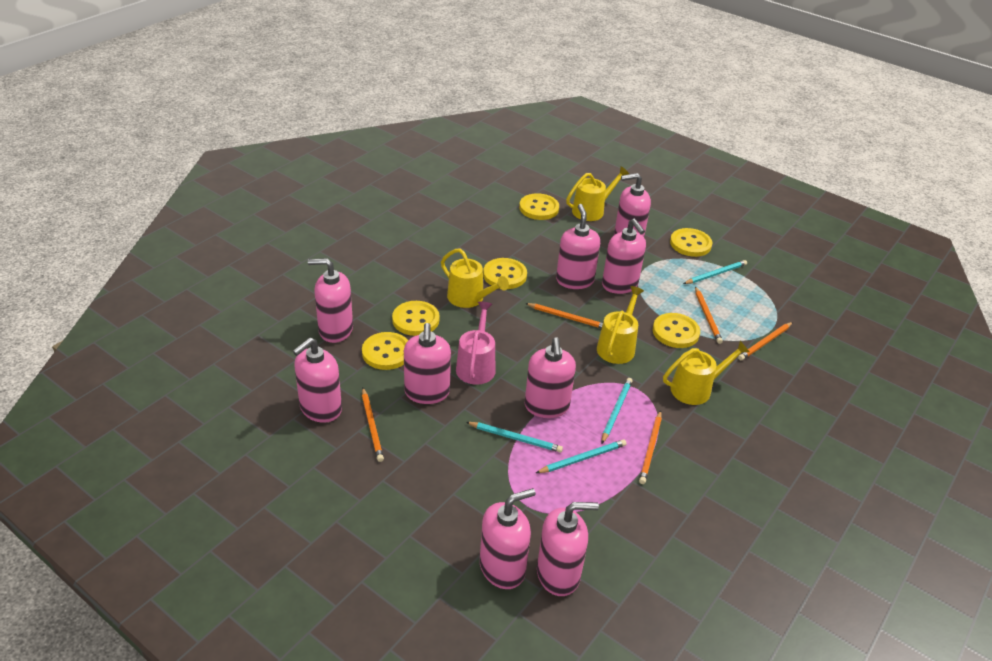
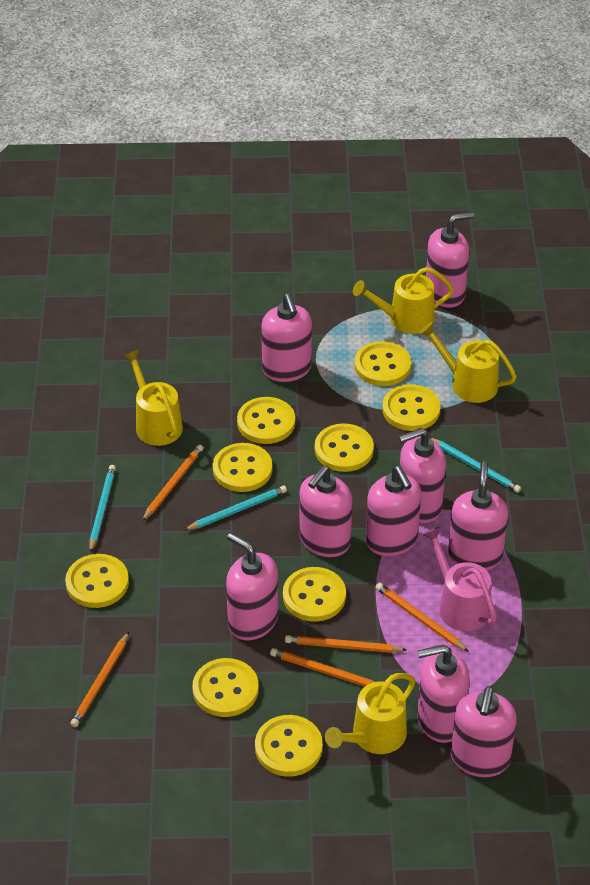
turquoise pencil: 4 -> 3
yellow button: 6 -> 9

